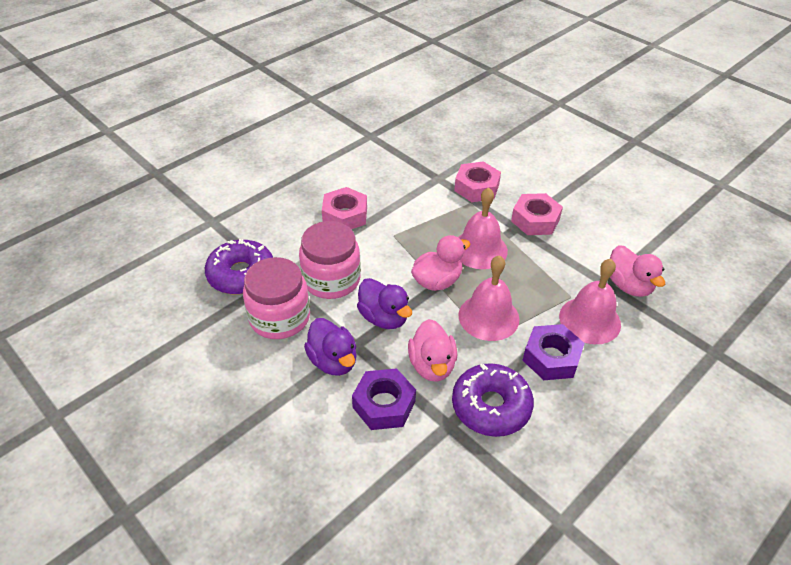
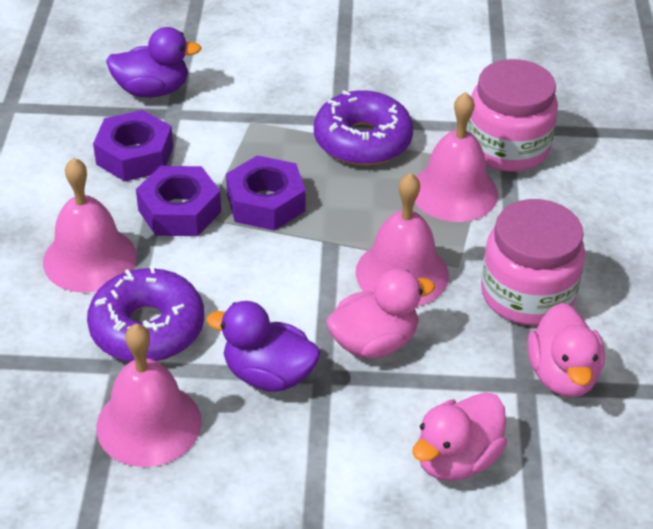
pink bell: 3 -> 4
pink nut: 3 -> 0
purple nut: 2 -> 3

